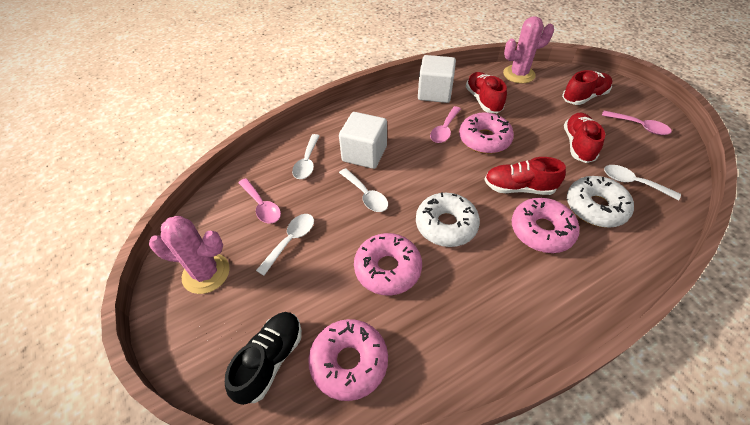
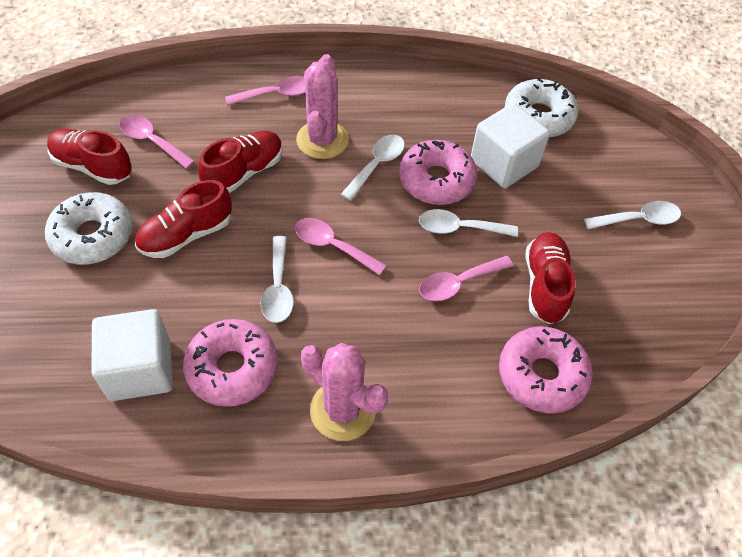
black shoe: 1 -> 0
pink donut: 4 -> 3
pink spoon: 3 -> 4

